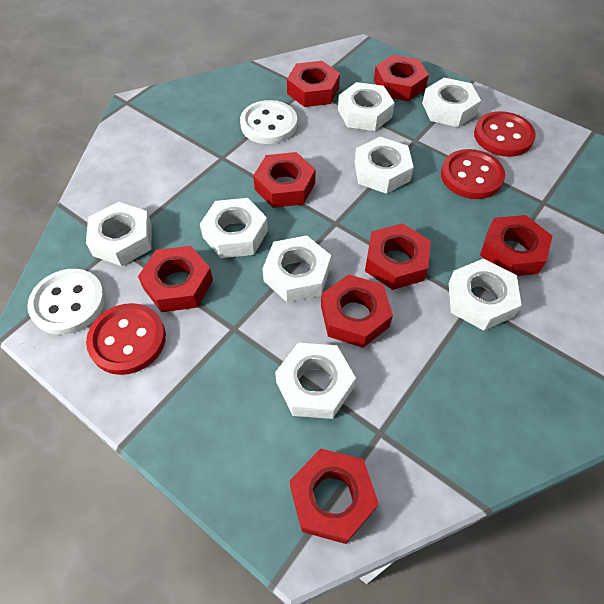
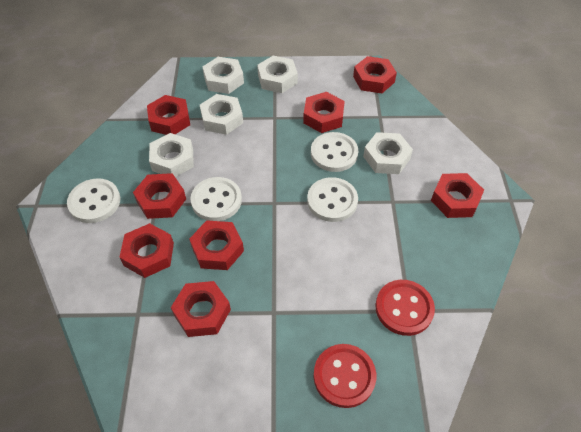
red button: 3 -> 2
white button: 2 -> 4
white nut: 8 -> 5

